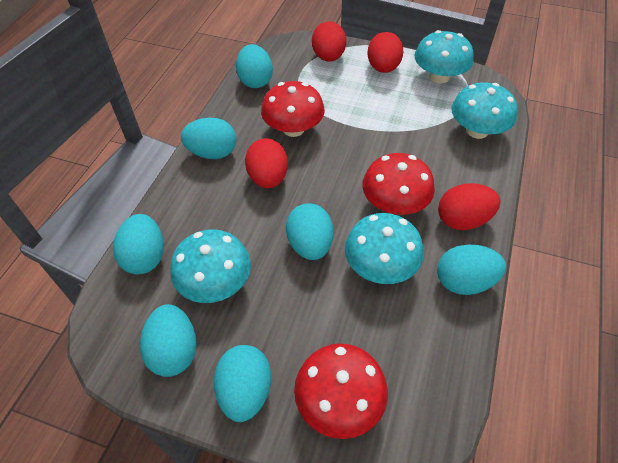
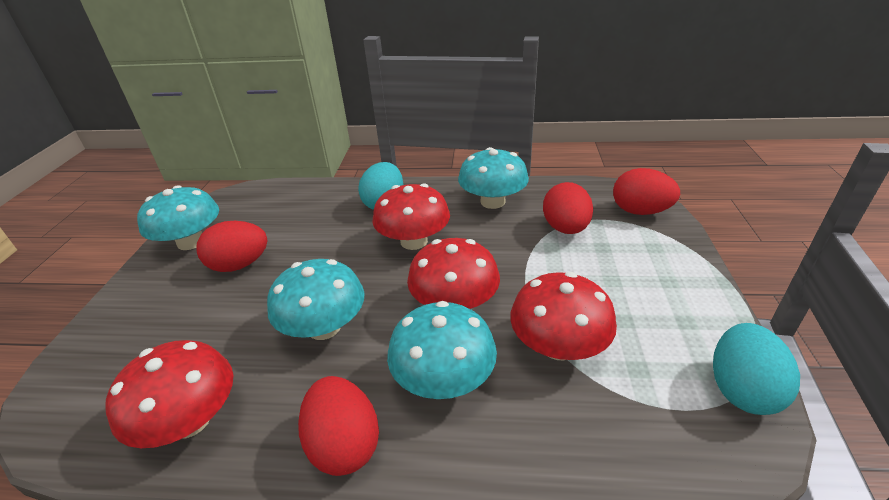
red mushroom: 3 -> 4
turquoise egg: 7 -> 2

